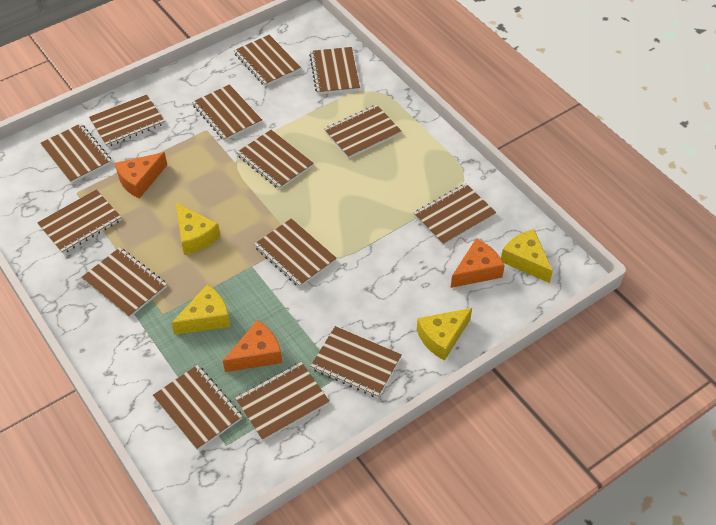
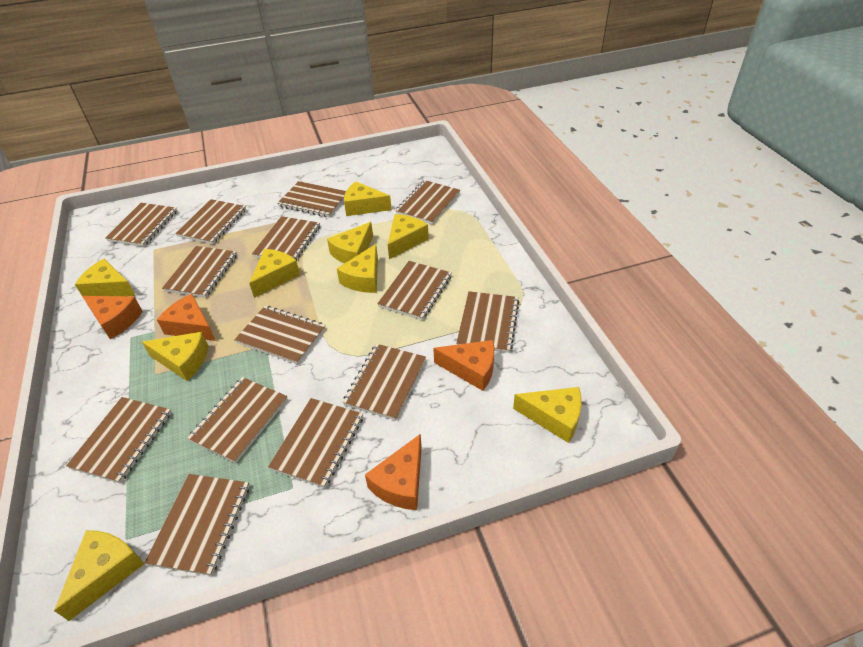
orange cheese: 3 -> 4
yellow cheese: 4 -> 9

